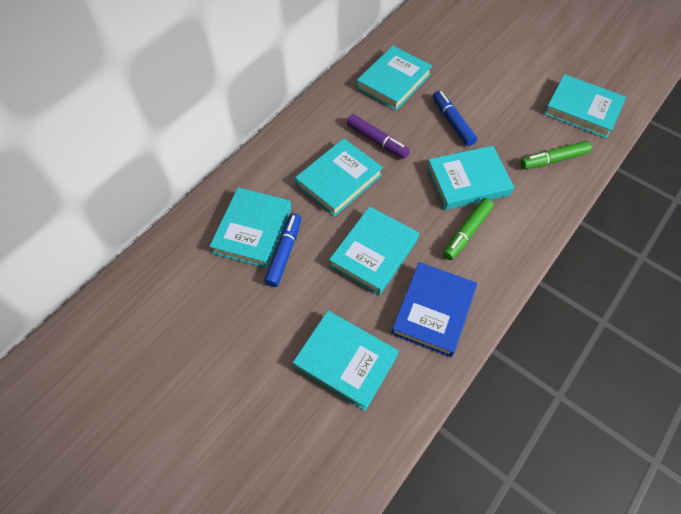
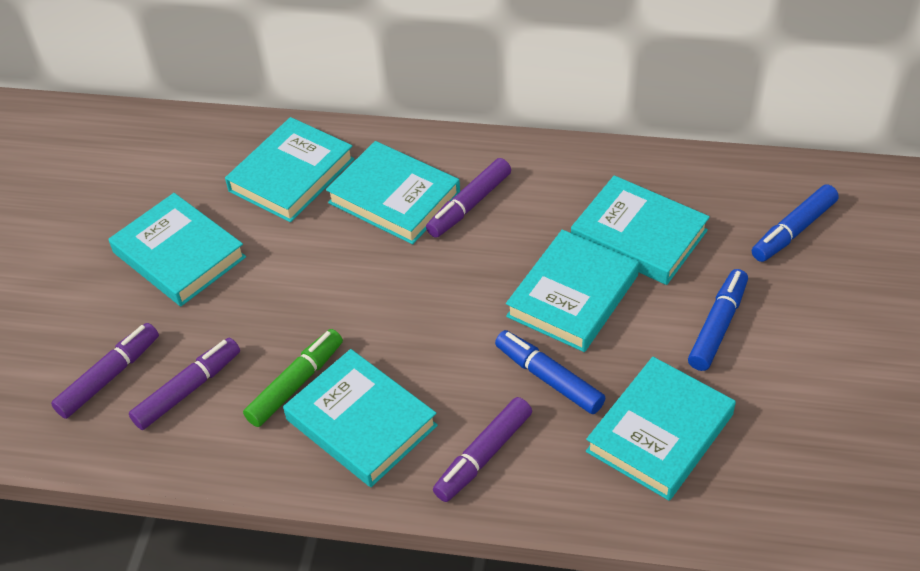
blue book: 1 -> 0
blue marker: 2 -> 3
green marker: 2 -> 1
purple marker: 1 -> 4

